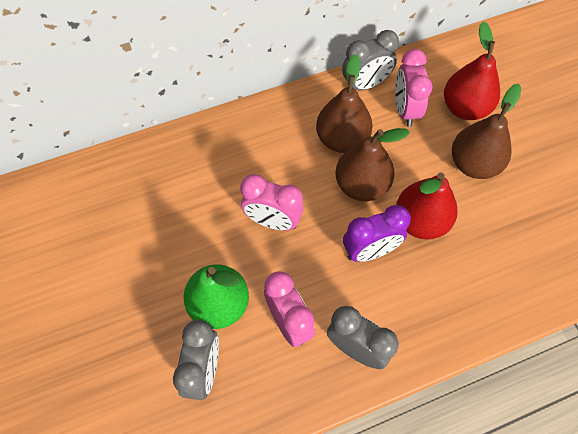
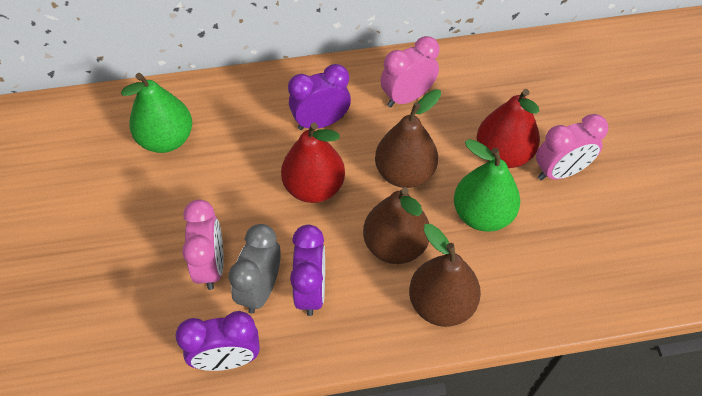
green pear: 1 -> 2
grey clock: 3 -> 1
purple clock: 1 -> 3

